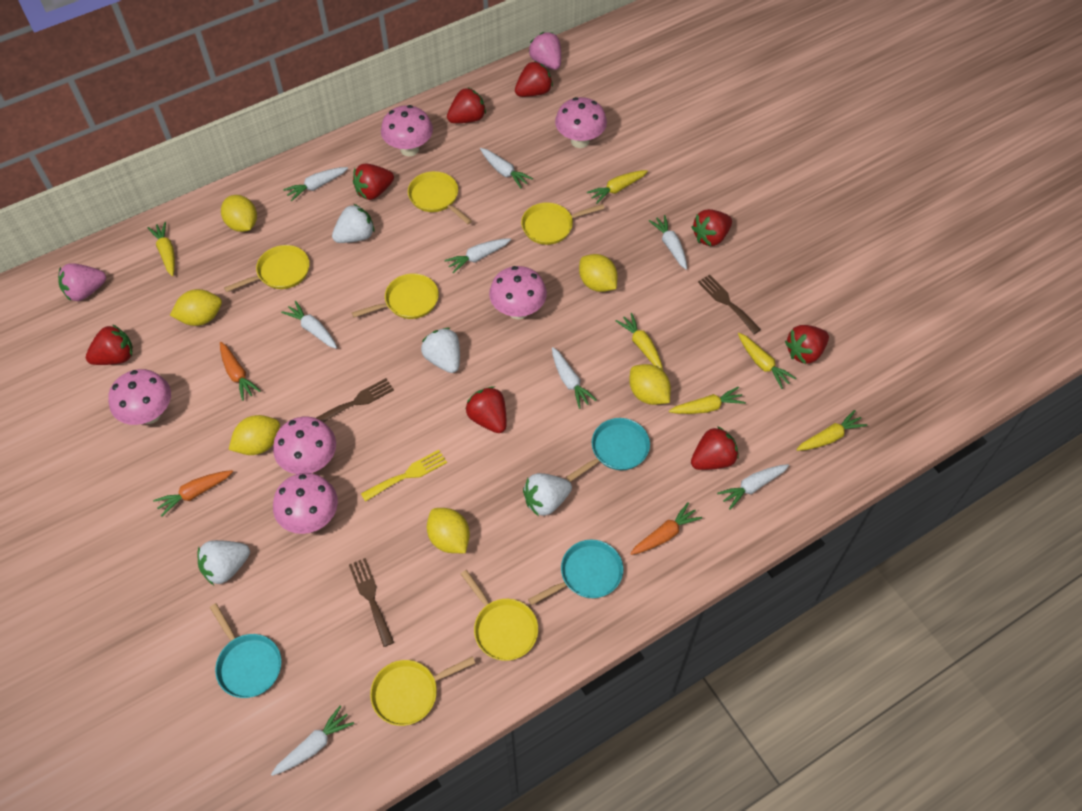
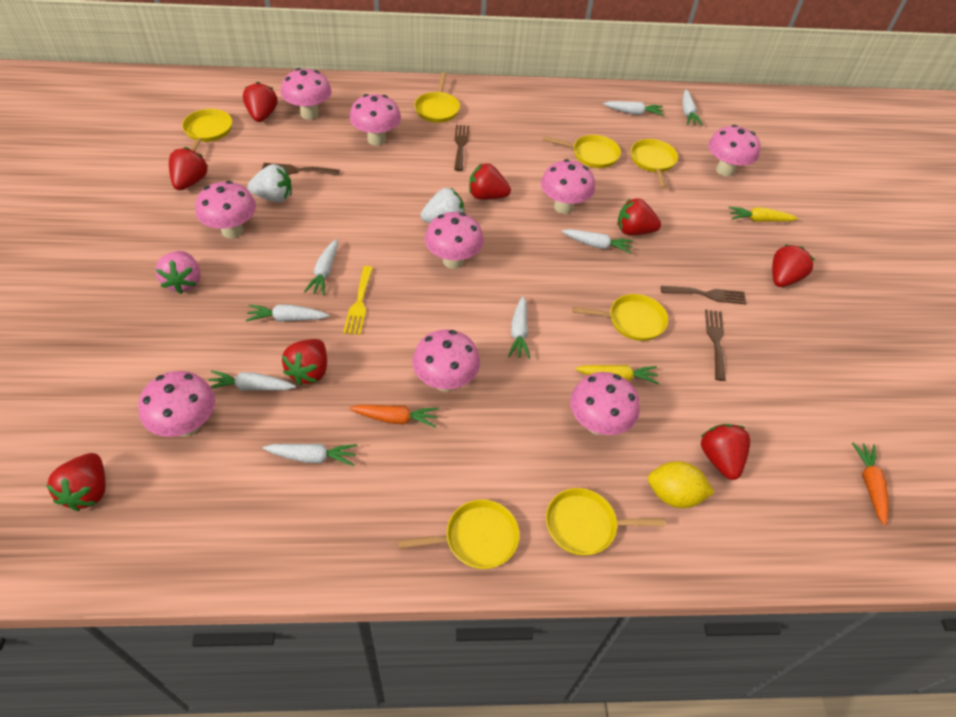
brown fork: 3 -> 4
orange carrot: 3 -> 2
pink mushroom: 6 -> 9
pink strawberry: 2 -> 1
turquoise pan: 3 -> 0
white strawberry: 4 -> 2
yellow carrot: 6 -> 2
yellow lemon: 6 -> 1
yellow pan: 6 -> 7

